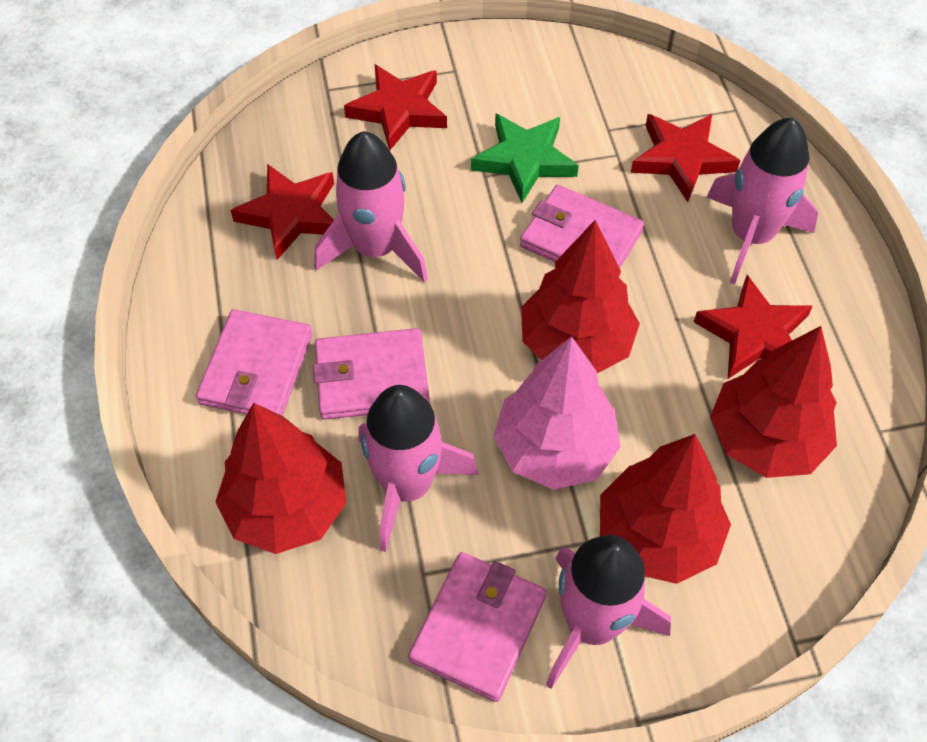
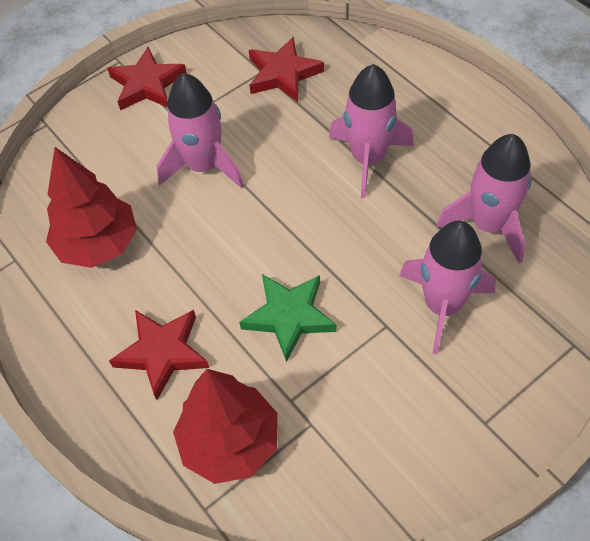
pink tree: 1 -> 0
pink wallet: 4 -> 0
red star: 4 -> 3
red tree: 4 -> 2

